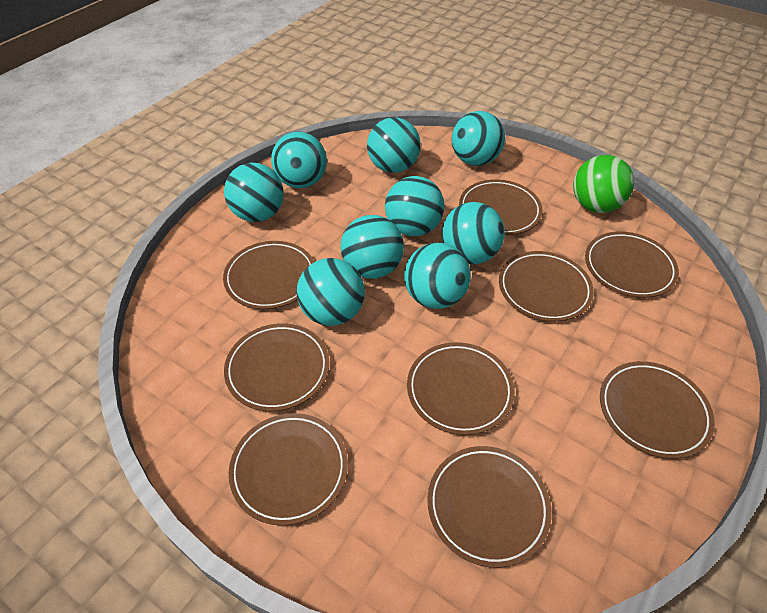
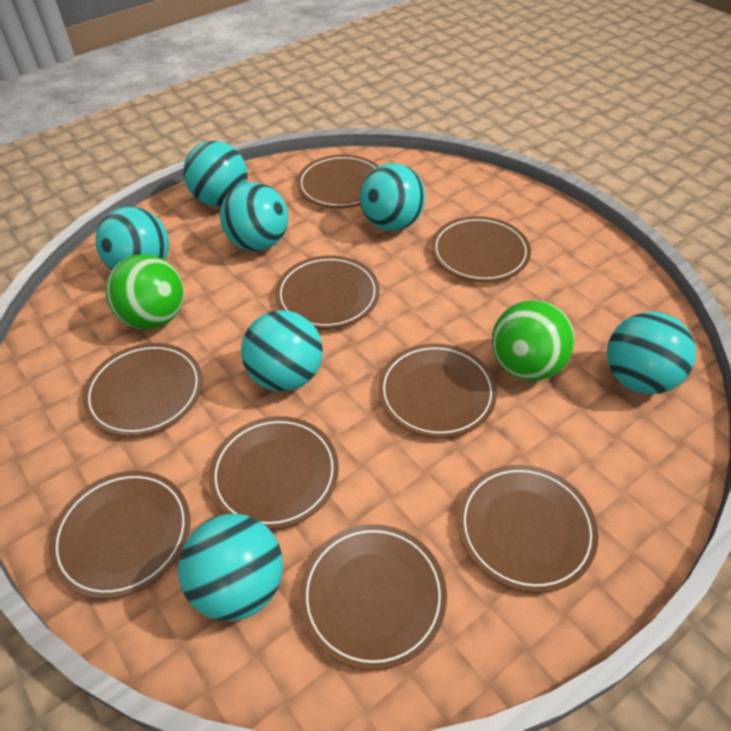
green ball: 1 -> 2
turquoise ball: 9 -> 7

